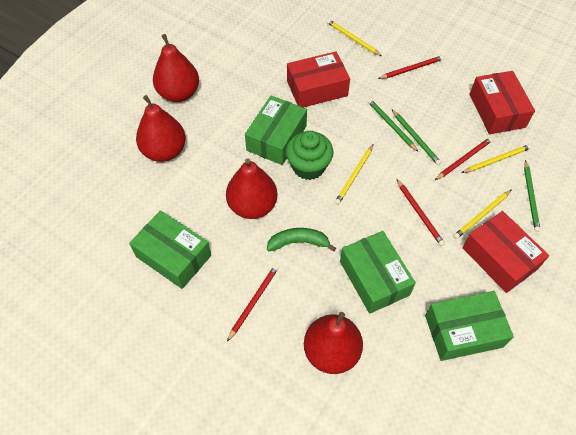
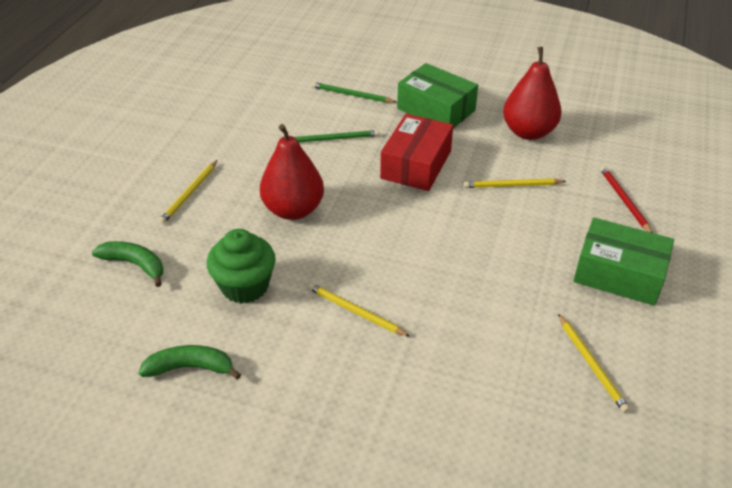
green banana: 1 -> 2
green box: 4 -> 2
green pencil: 3 -> 2
red box: 3 -> 1
red pear: 4 -> 2
red pencil: 4 -> 1

